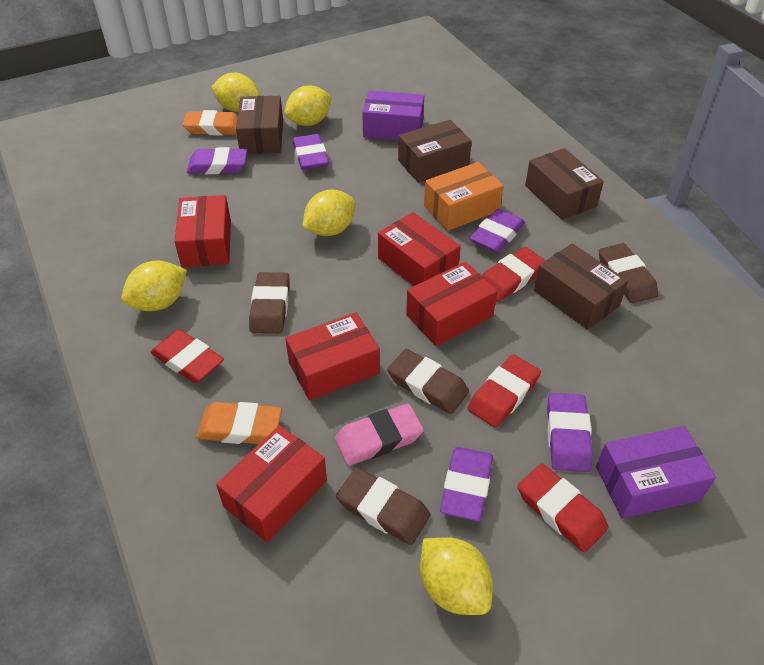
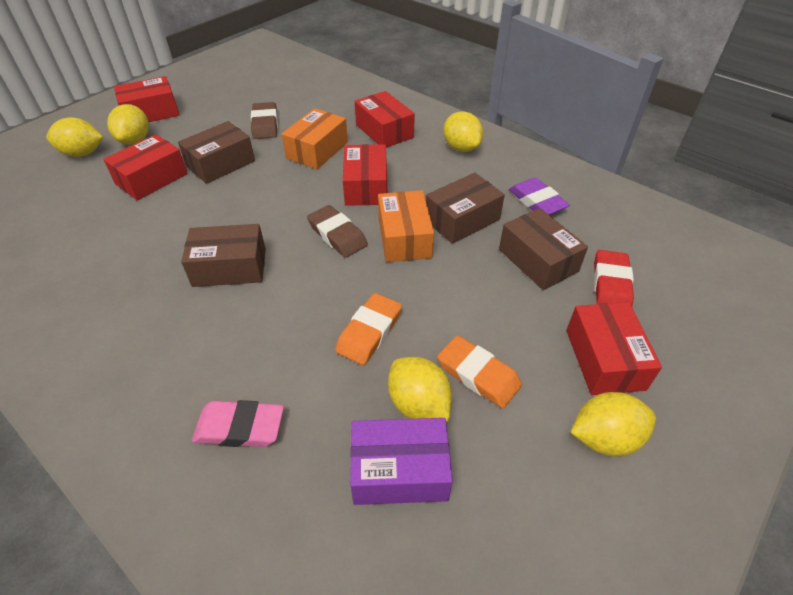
brown eraser: 4 -> 2
orange box: 1 -> 2
purple box: 2 -> 1
purple eraser: 5 -> 1
red eraser: 4 -> 1

